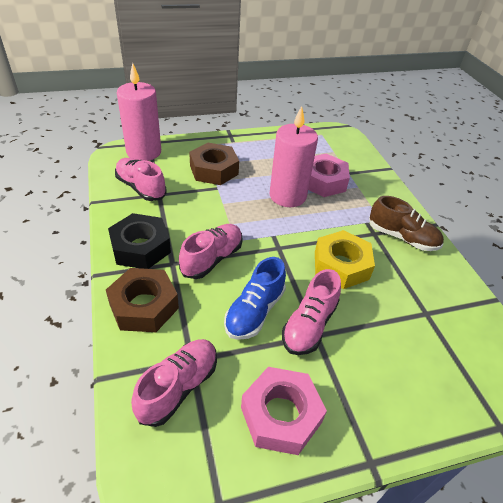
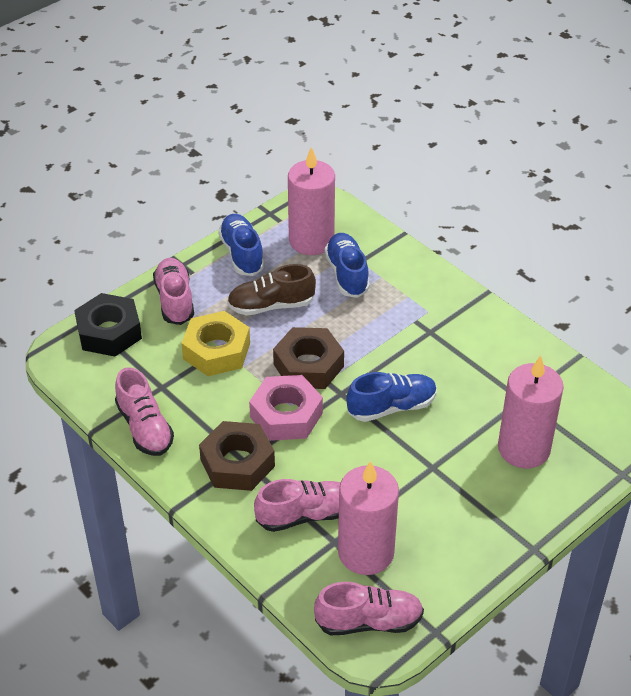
blue shoe: 1 -> 3
pink candle: 2 -> 3
pink nut: 2 -> 1

